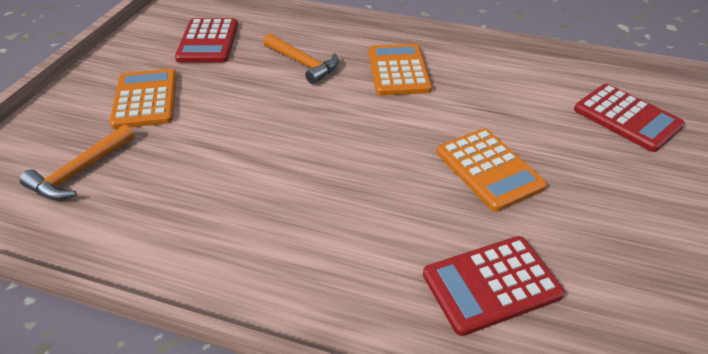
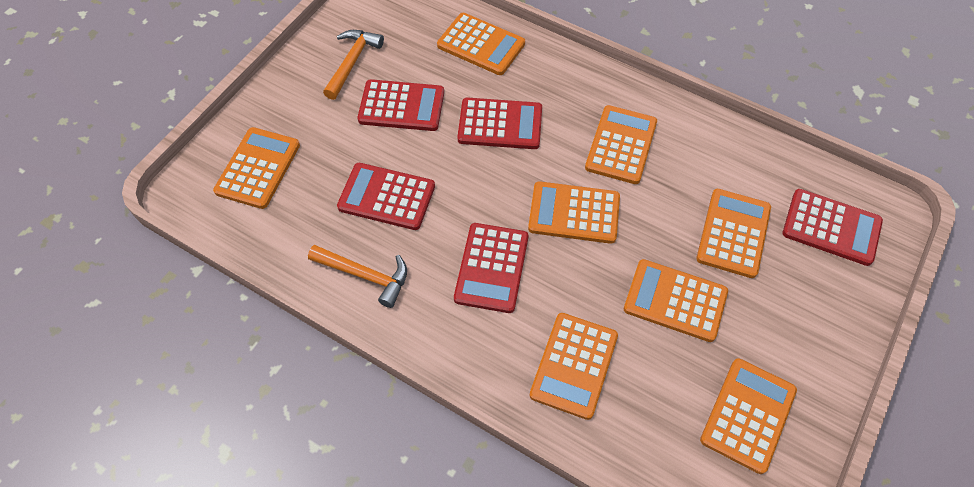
orange calculator: 3 -> 8
red calculator: 3 -> 5

